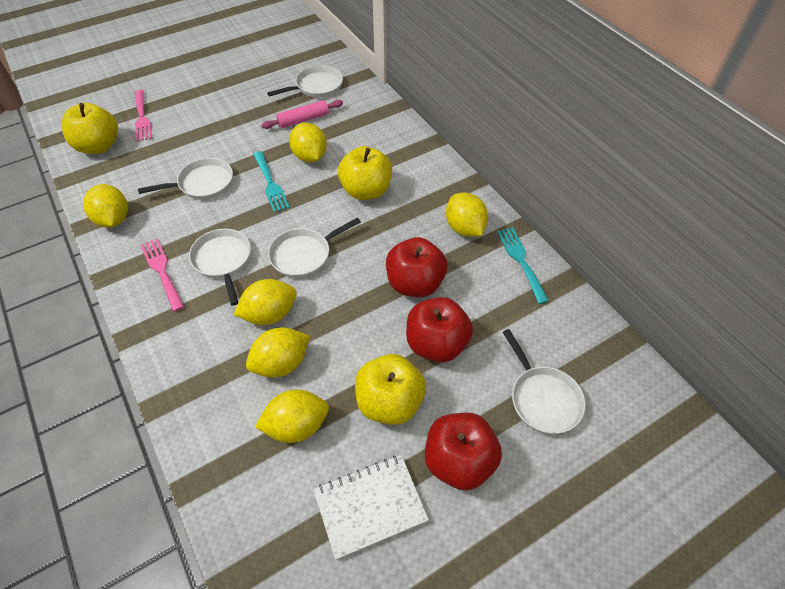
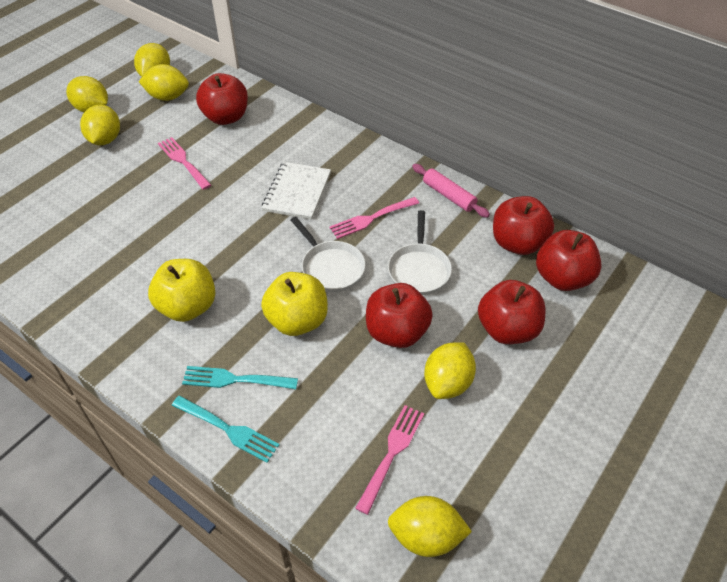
pink fork: 2 -> 3
red apple: 3 -> 5
white pan: 5 -> 2
yellow apple: 3 -> 2

